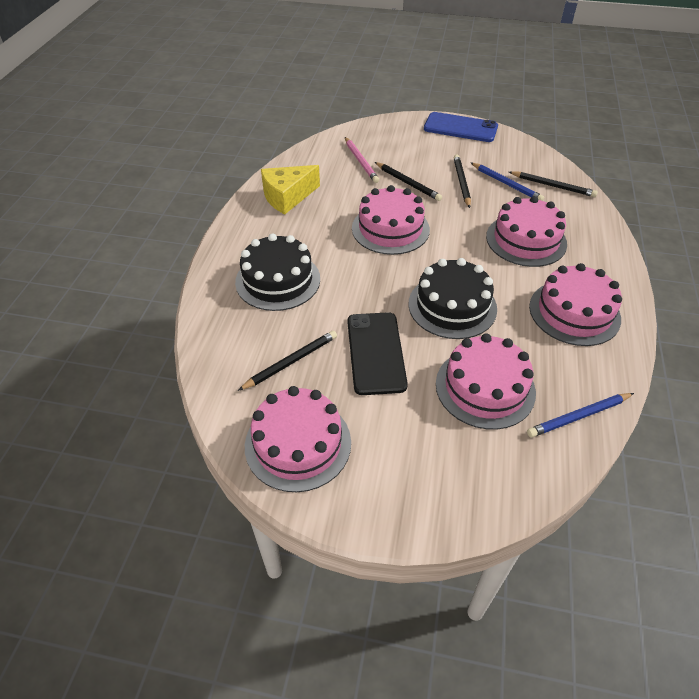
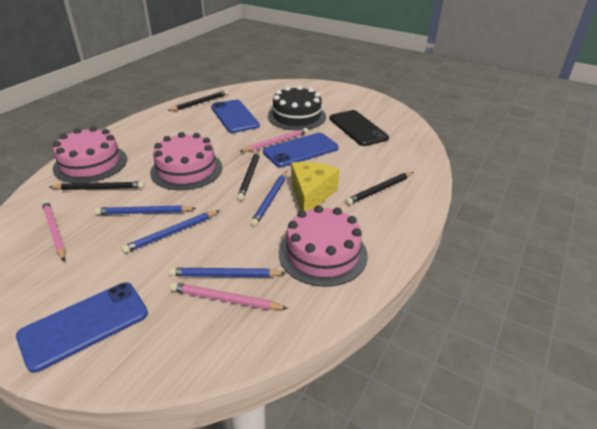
black cake: 2 -> 1
blue pencil: 2 -> 4
blue phone: 1 -> 3
pink cake: 5 -> 3
pink pencil: 1 -> 3

